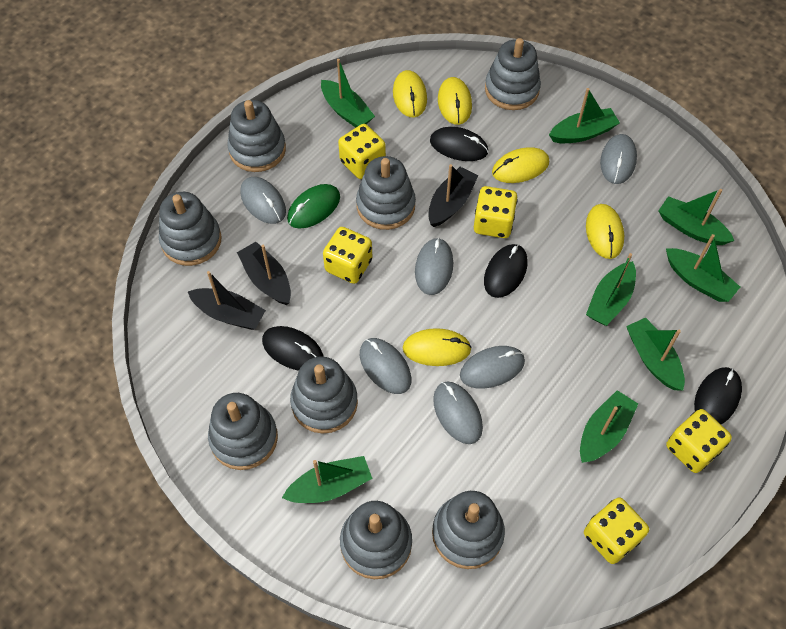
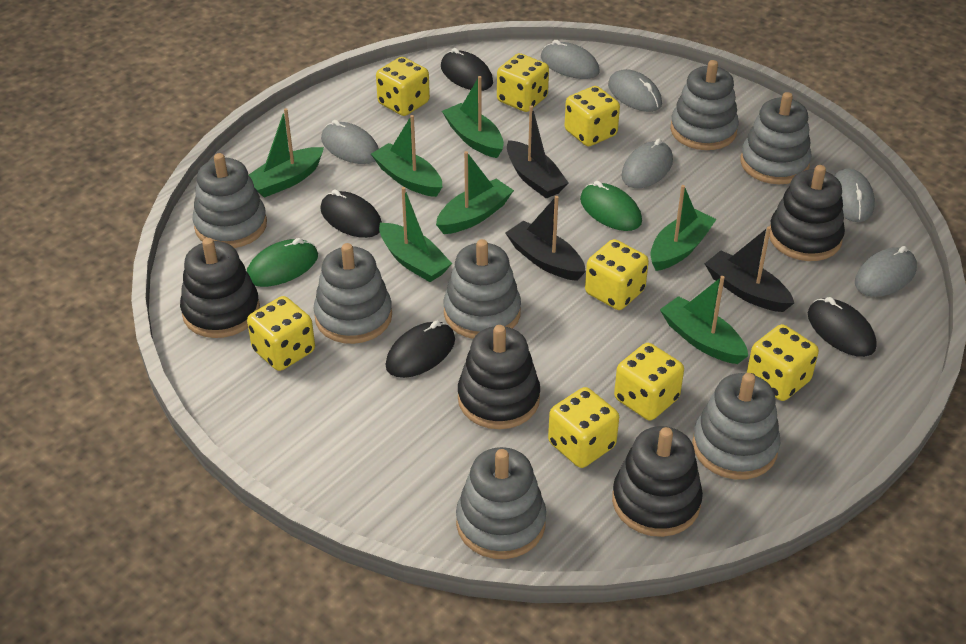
black stacking toy: 0 -> 4
green boat: 8 -> 7
green mouse: 1 -> 2
grey stacking toy: 8 -> 7
yellow dice: 5 -> 8
yellow mouse: 5 -> 0

